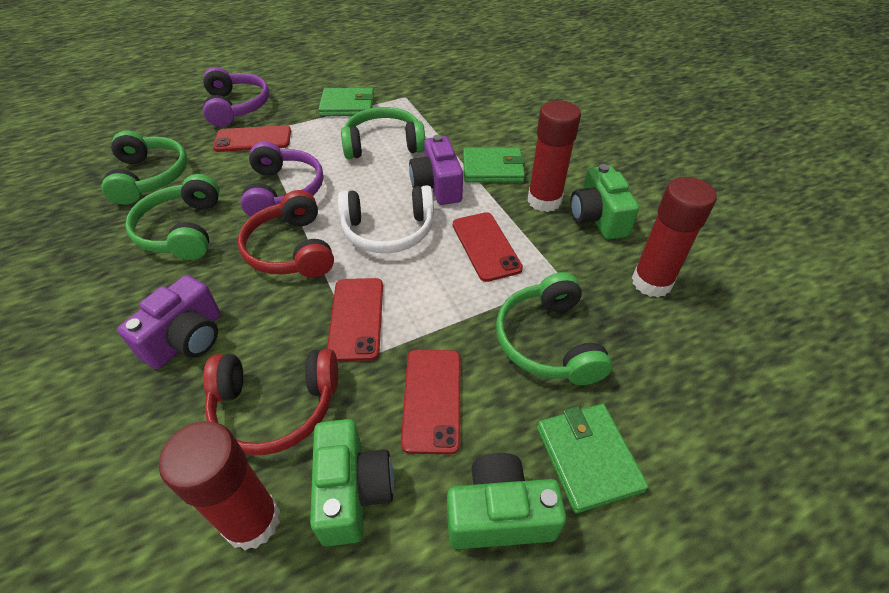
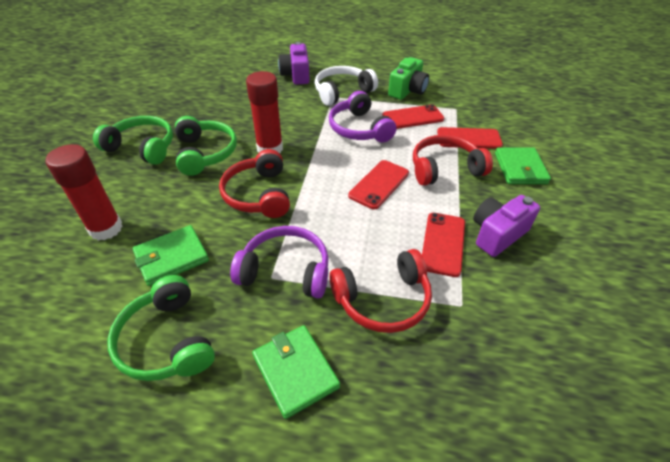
green camera: 3 -> 1
green headphones: 4 -> 3
red glue stick: 3 -> 2
red headphones: 2 -> 3

